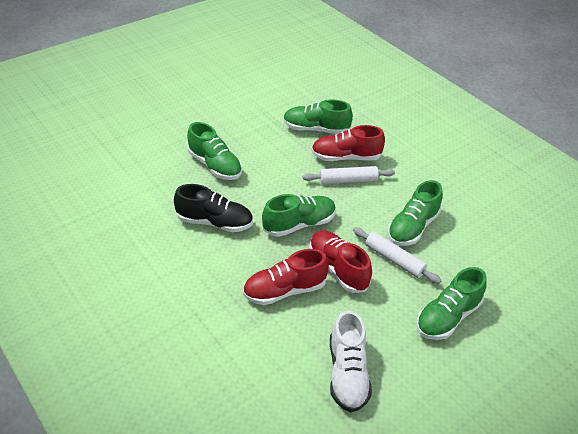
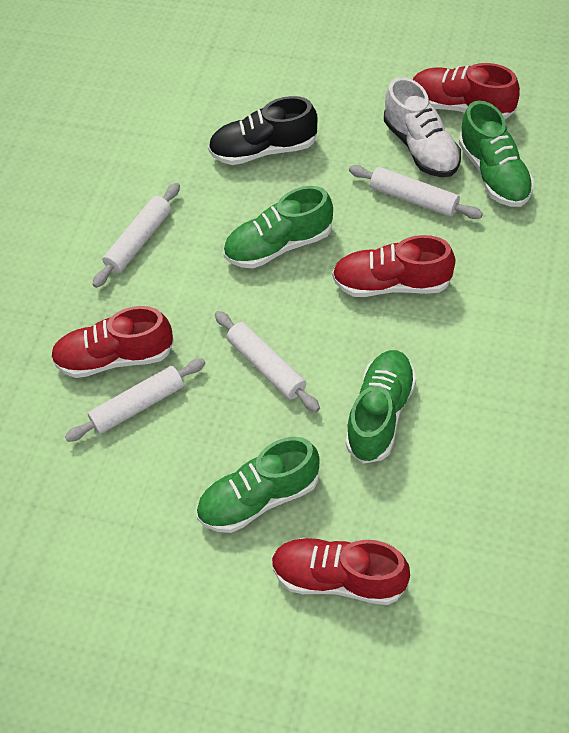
green shoe: 5 -> 4
red shoe: 3 -> 4
white rolling pin: 2 -> 4

